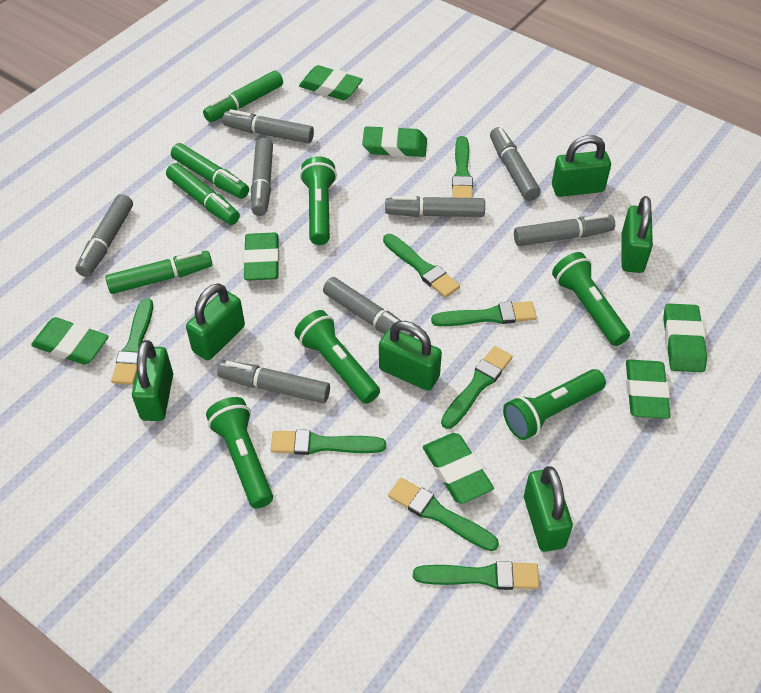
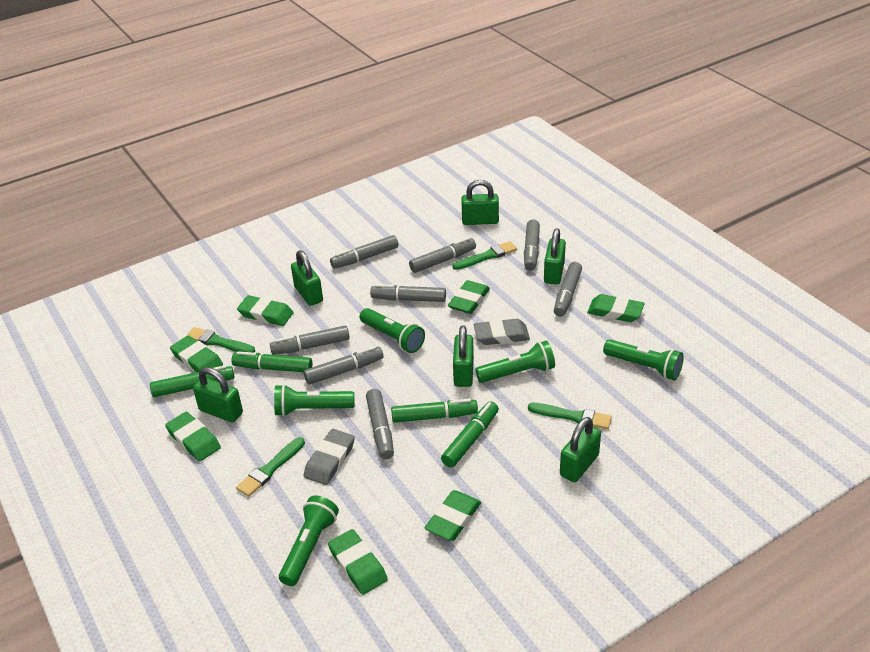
green brush: 8 -> 4
grey eraser: 0 -> 2

